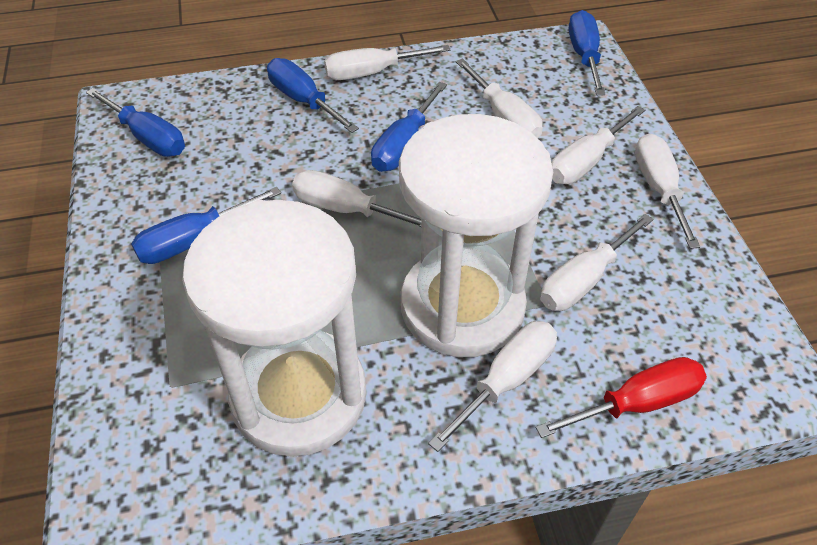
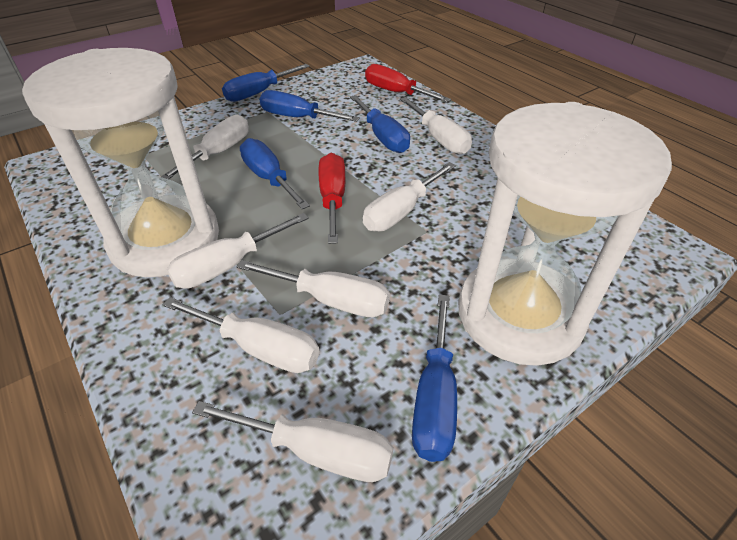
red screwdriver: 1 -> 2

